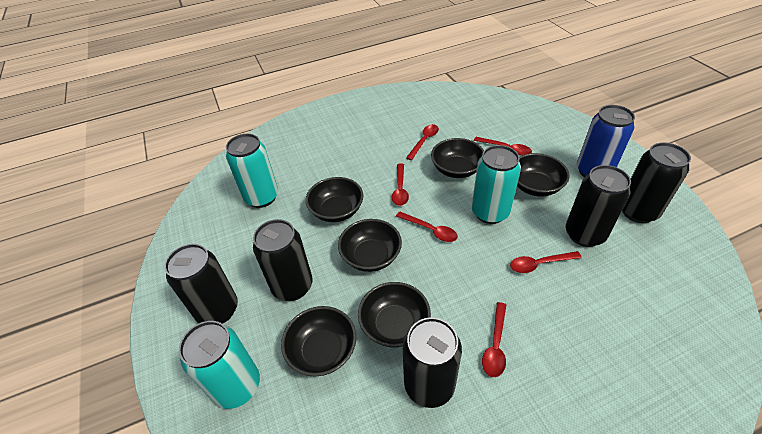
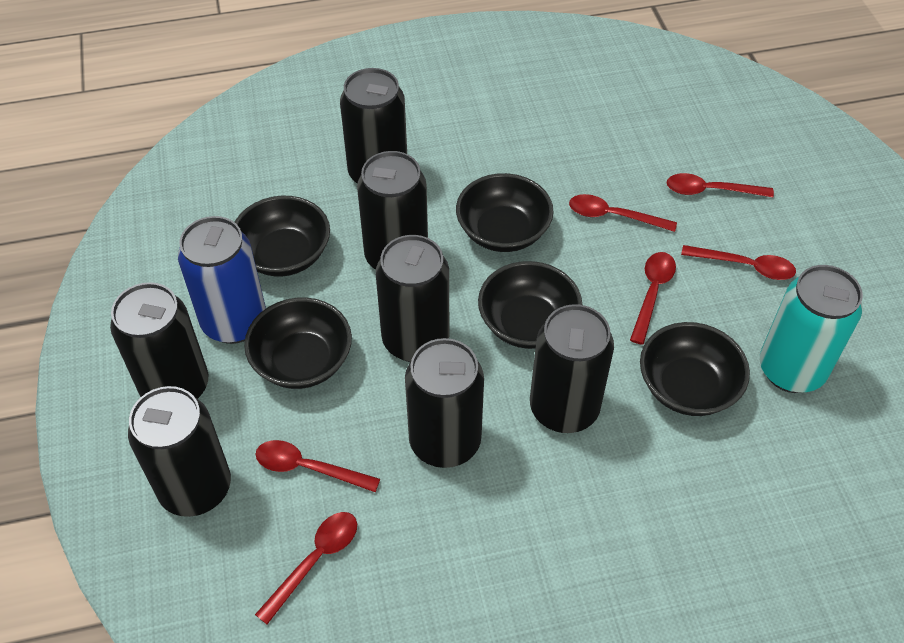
black bowl: 6 -> 5
black can: 5 -> 7
turquoise can: 3 -> 1

